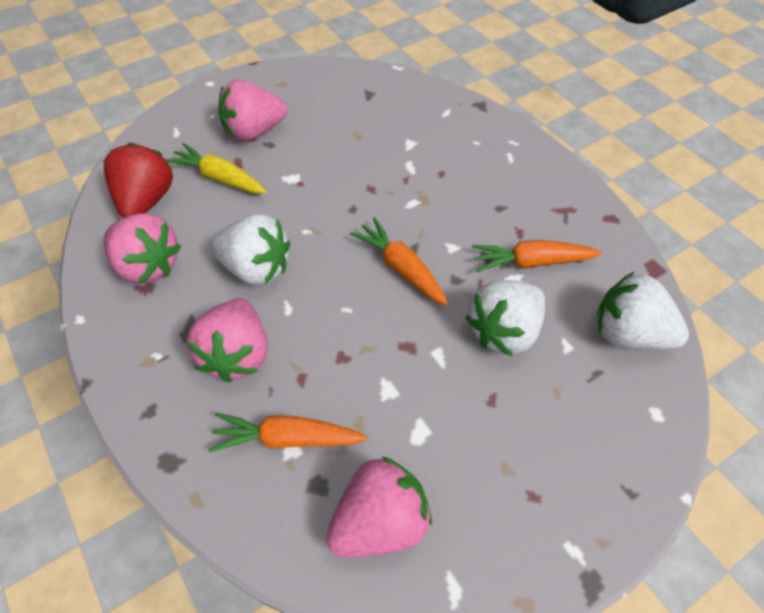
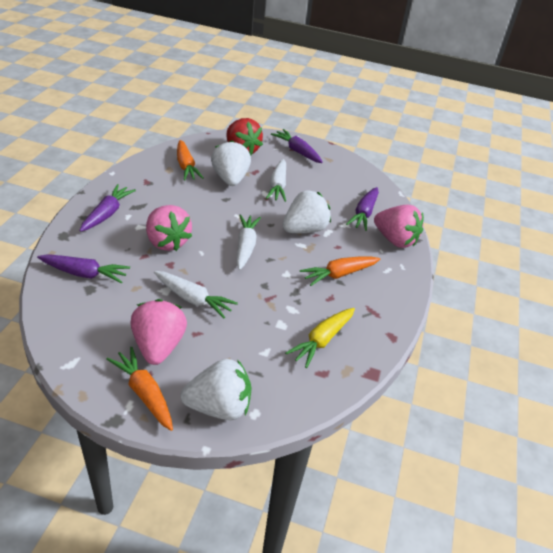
pink strawberry: 4 -> 3
purple carrot: 0 -> 4
white carrot: 0 -> 3

